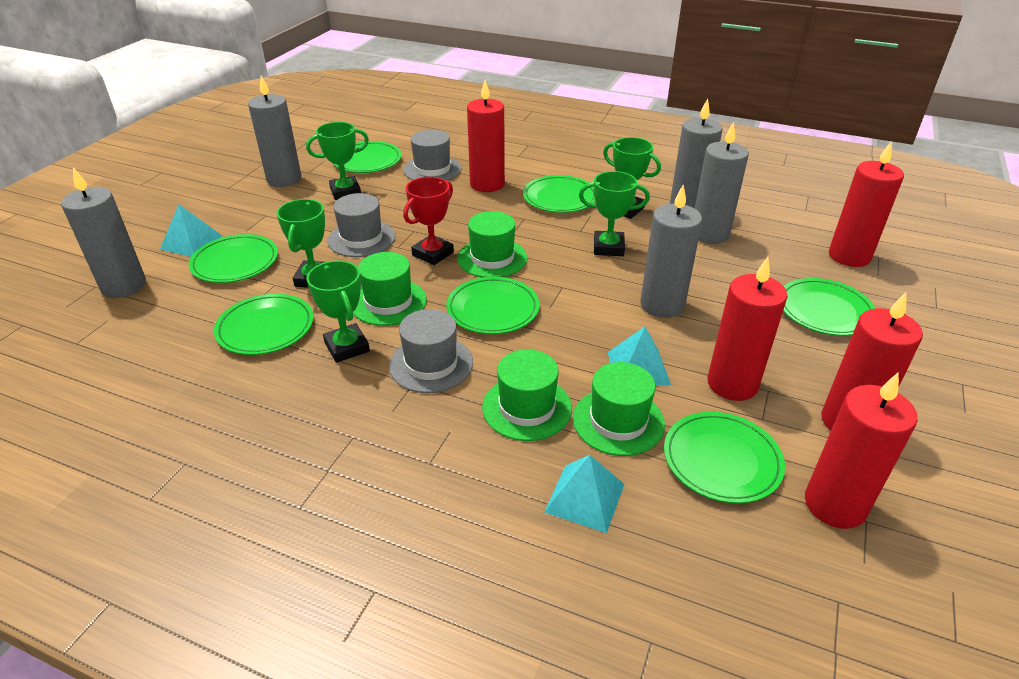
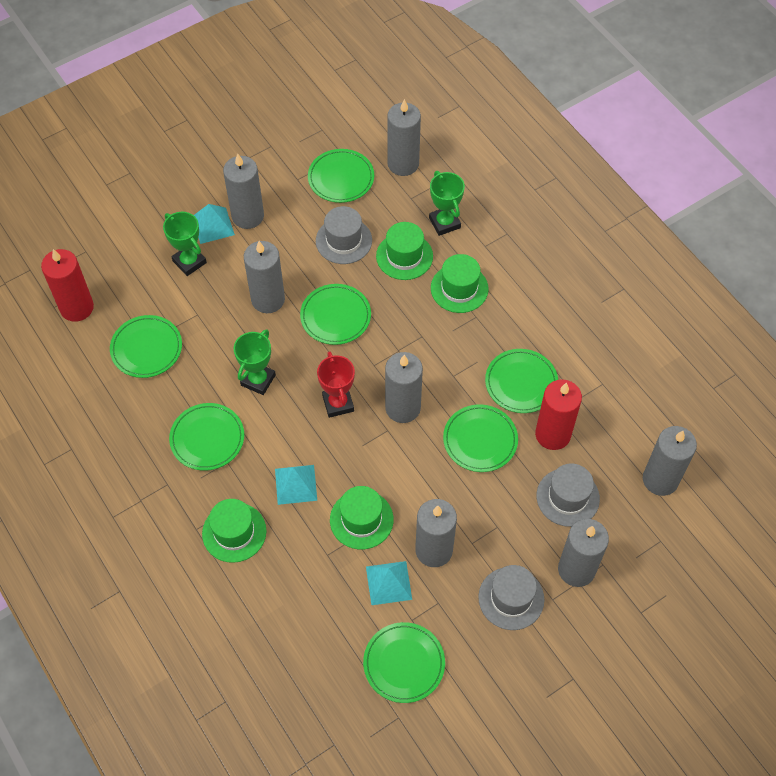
green trophy: 5 -> 3
grey candle: 5 -> 7
red candle: 5 -> 2

